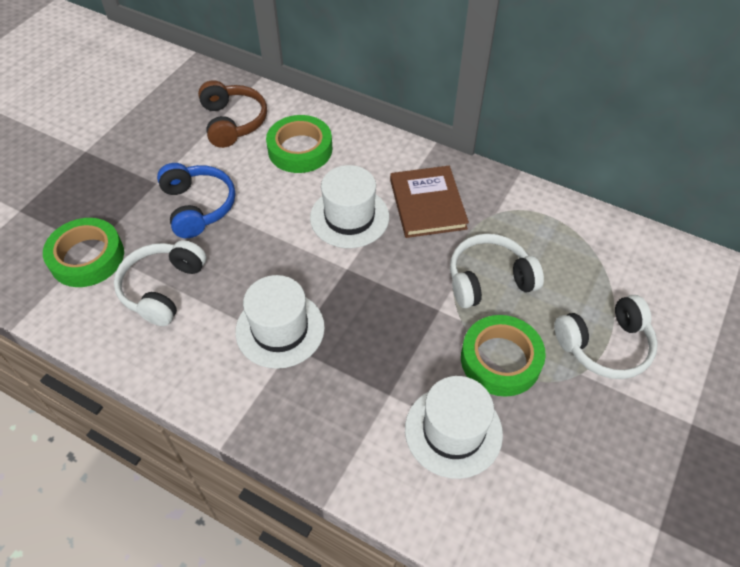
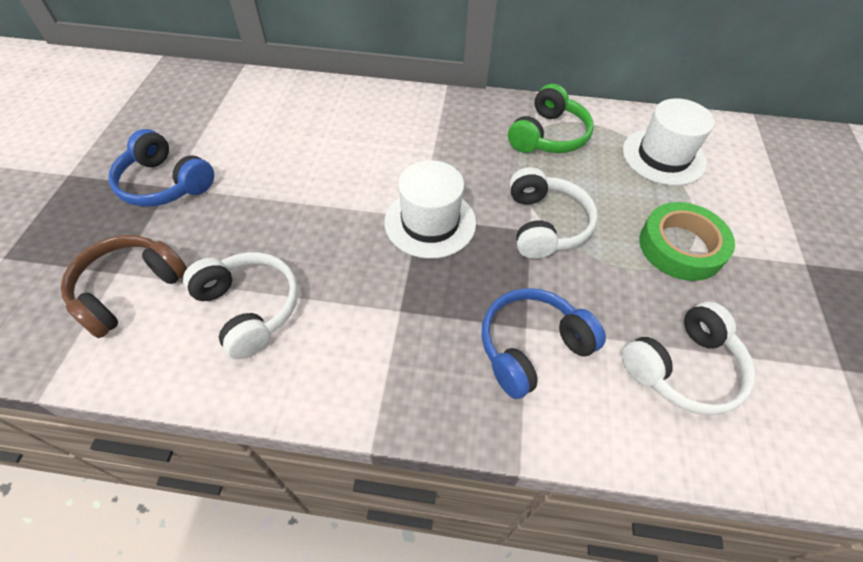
blue headphones: 1 -> 2
brown book: 1 -> 0
green headphones: 0 -> 1
green tape: 3 -> 1
white hat: 3 -> 2

